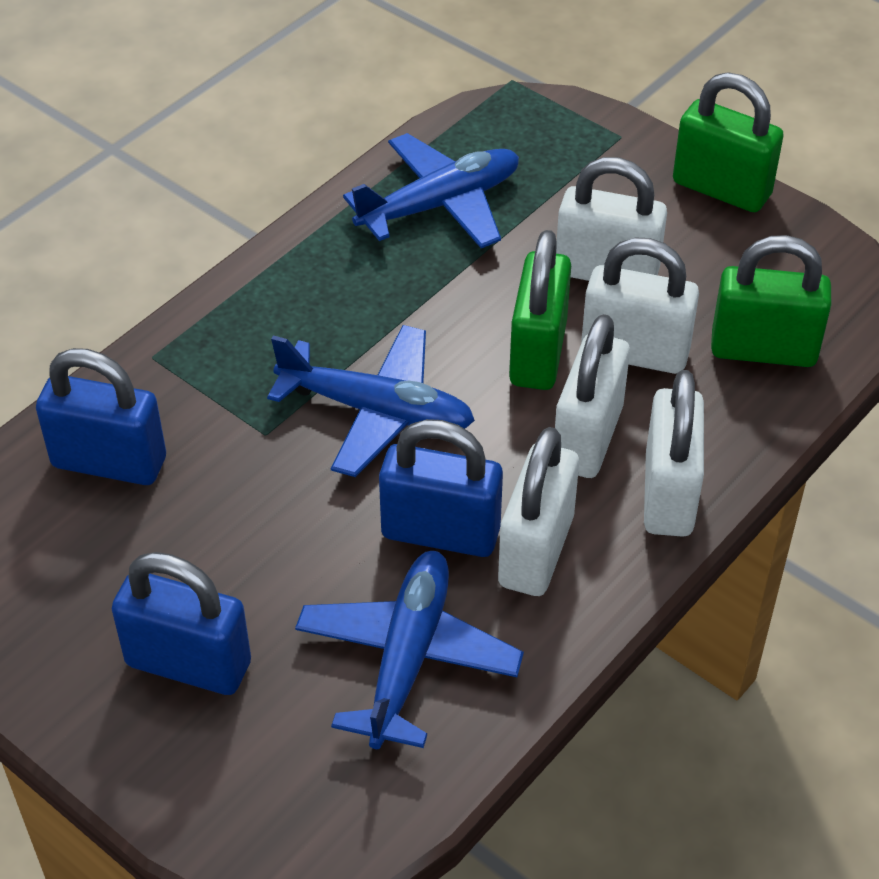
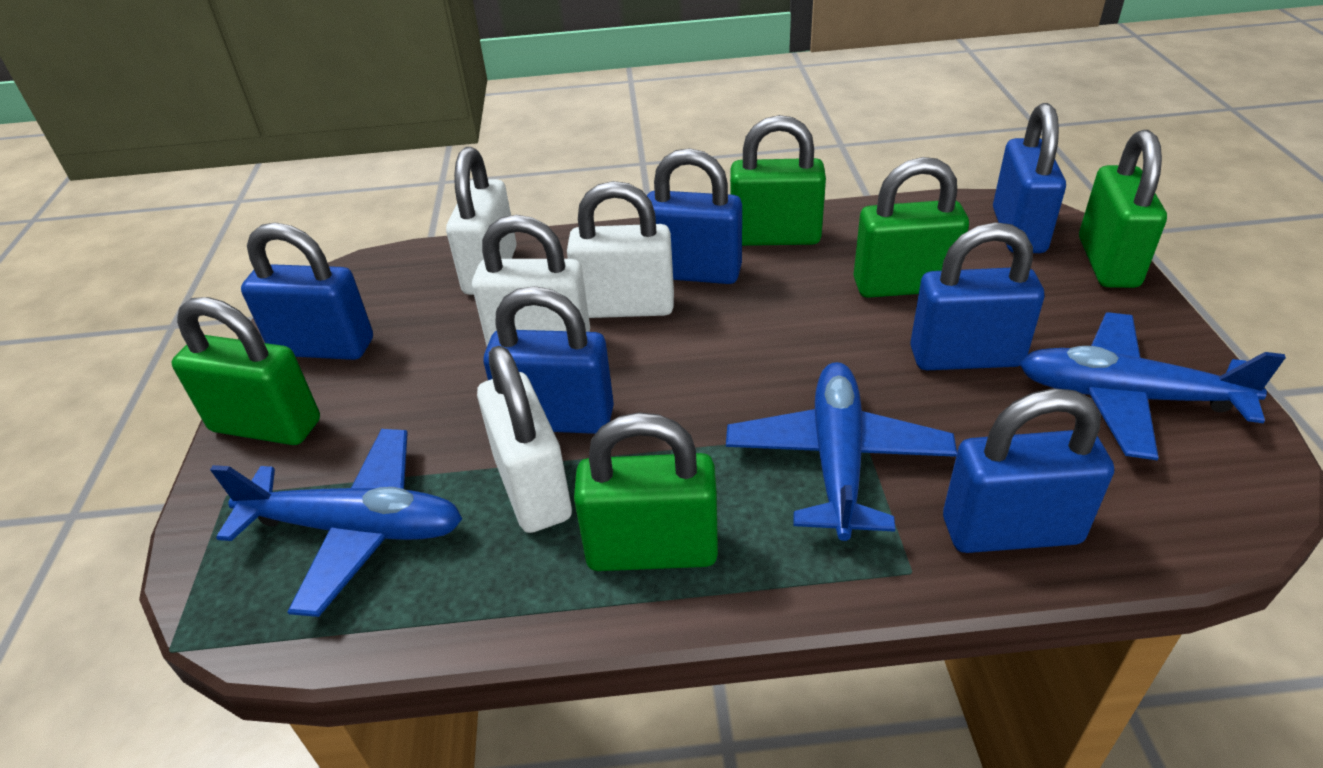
blue padlock: 3 -> 6
green padlock: 3 -> 5
white padlock: 5 -> 4

